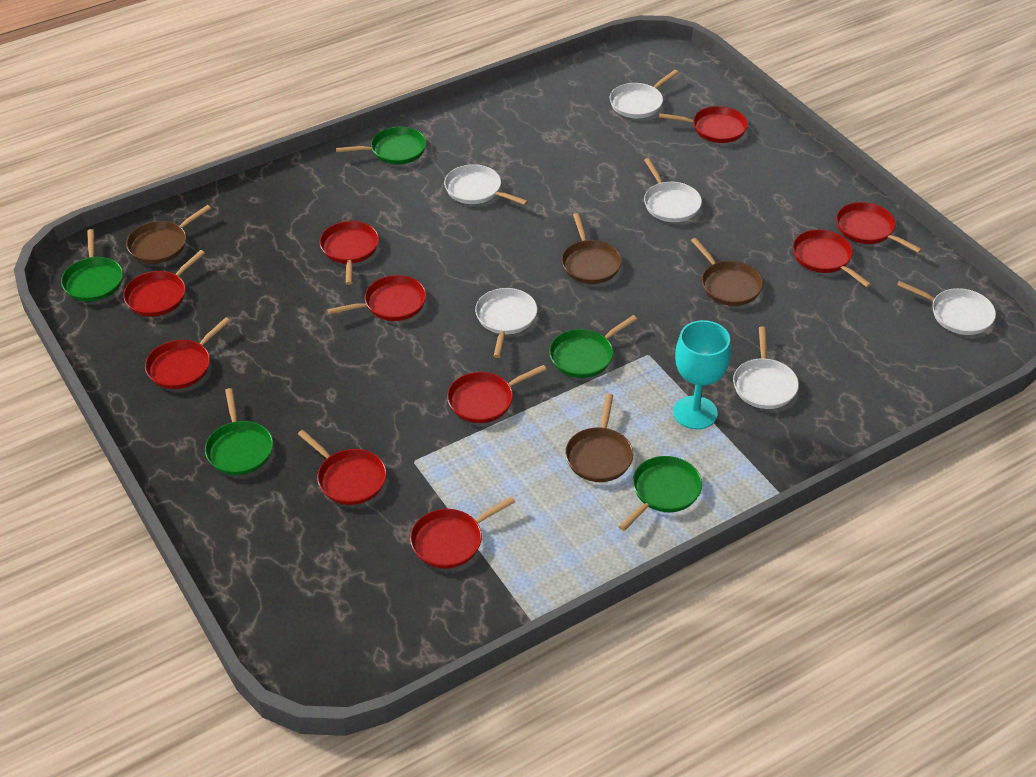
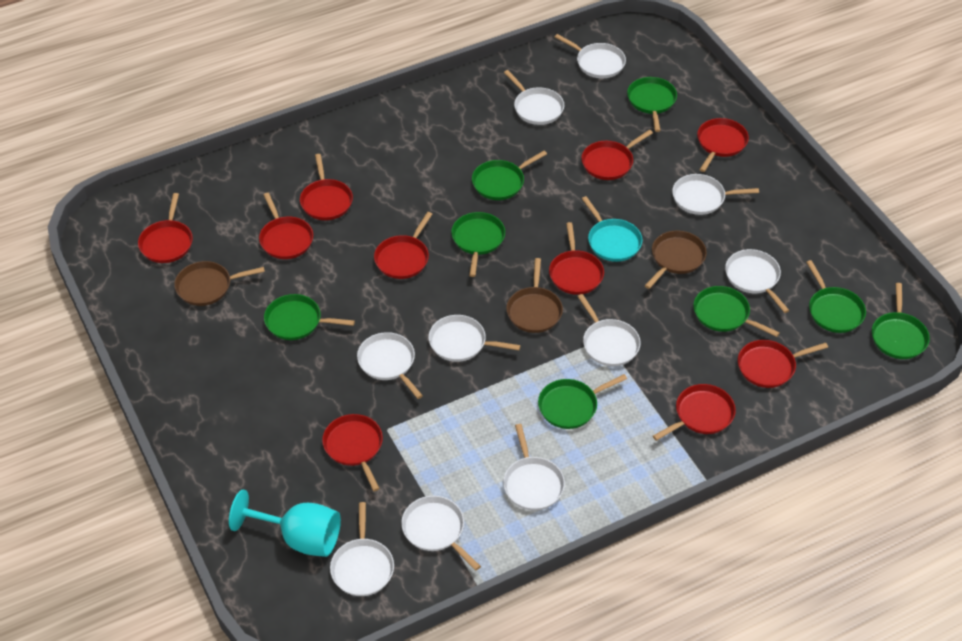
brown pan: 4 -> 3
green pan: 5 -> 8
turquoise pan: 0 -> 1
white pan: 6 -> 10

